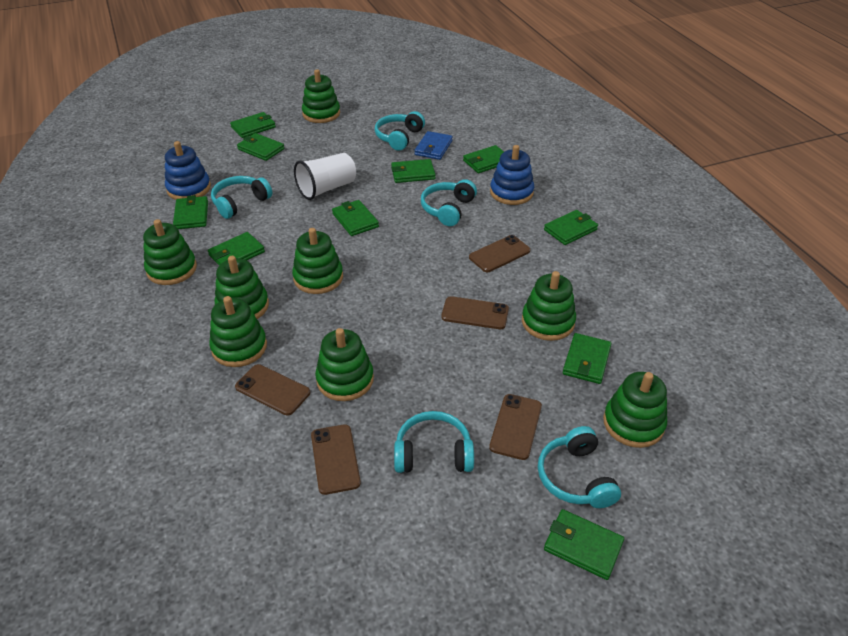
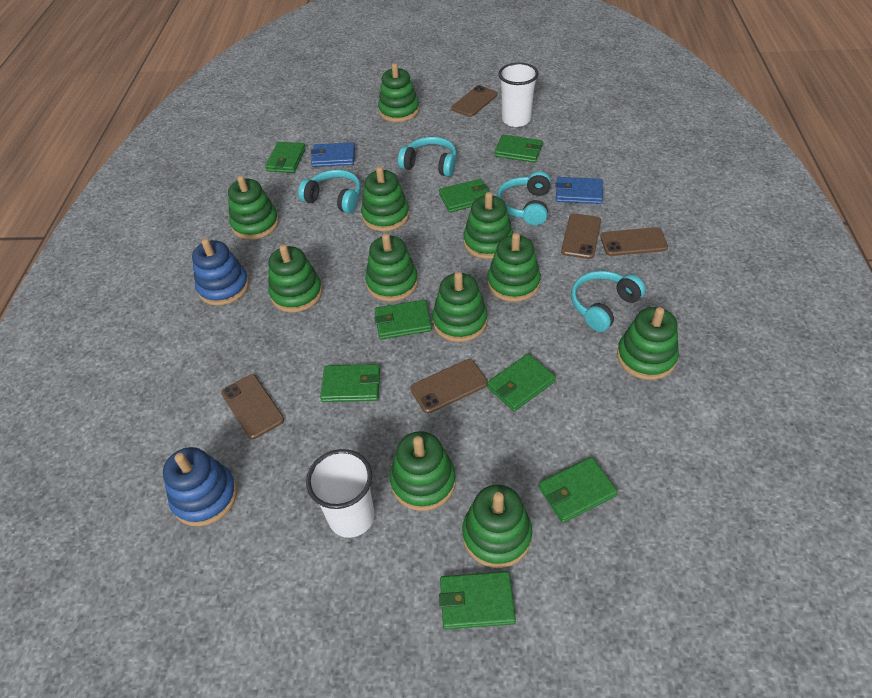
blue wallet: 1 -> 2
green stacking toy: 8 -> 11
green wallet: 10 -> 8
turquoise headphones: 5 -> 4
white cup: 1 -> 2

